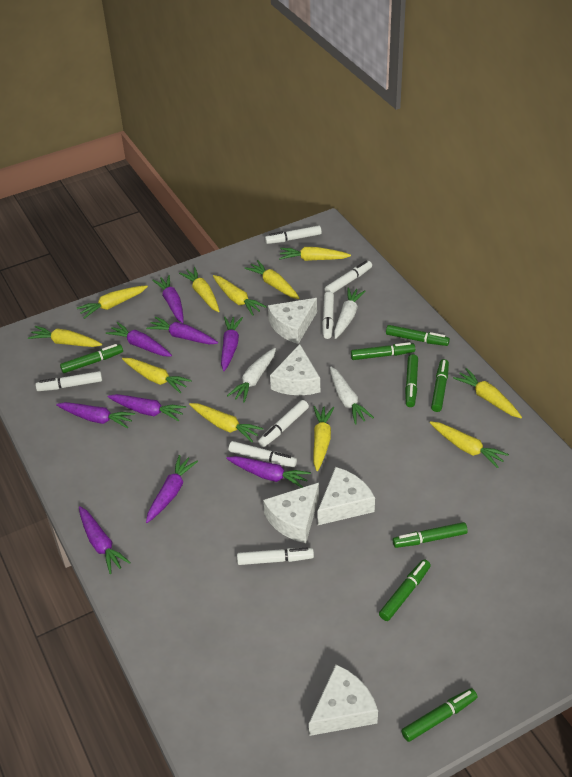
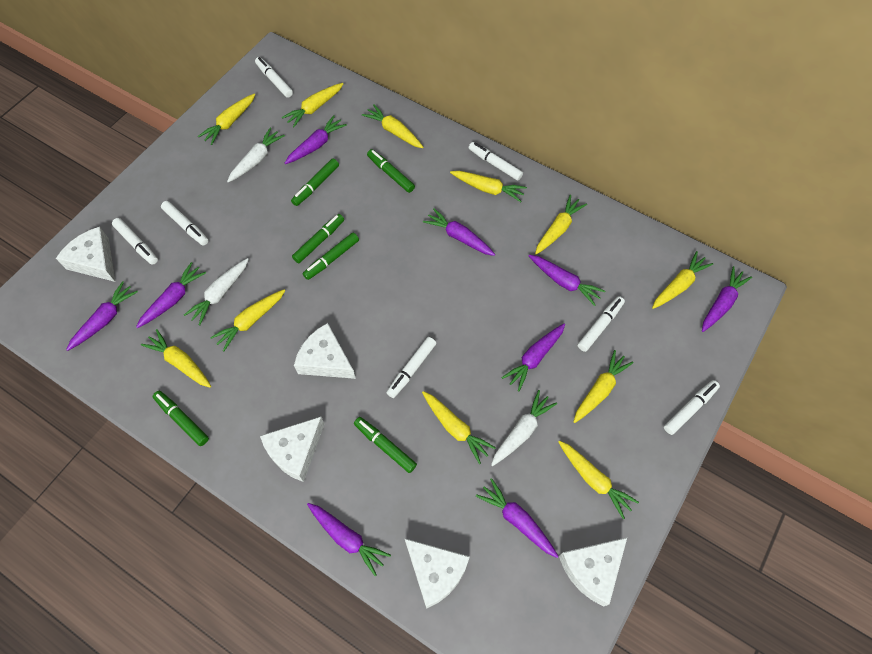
green marker: 8 -> 6

